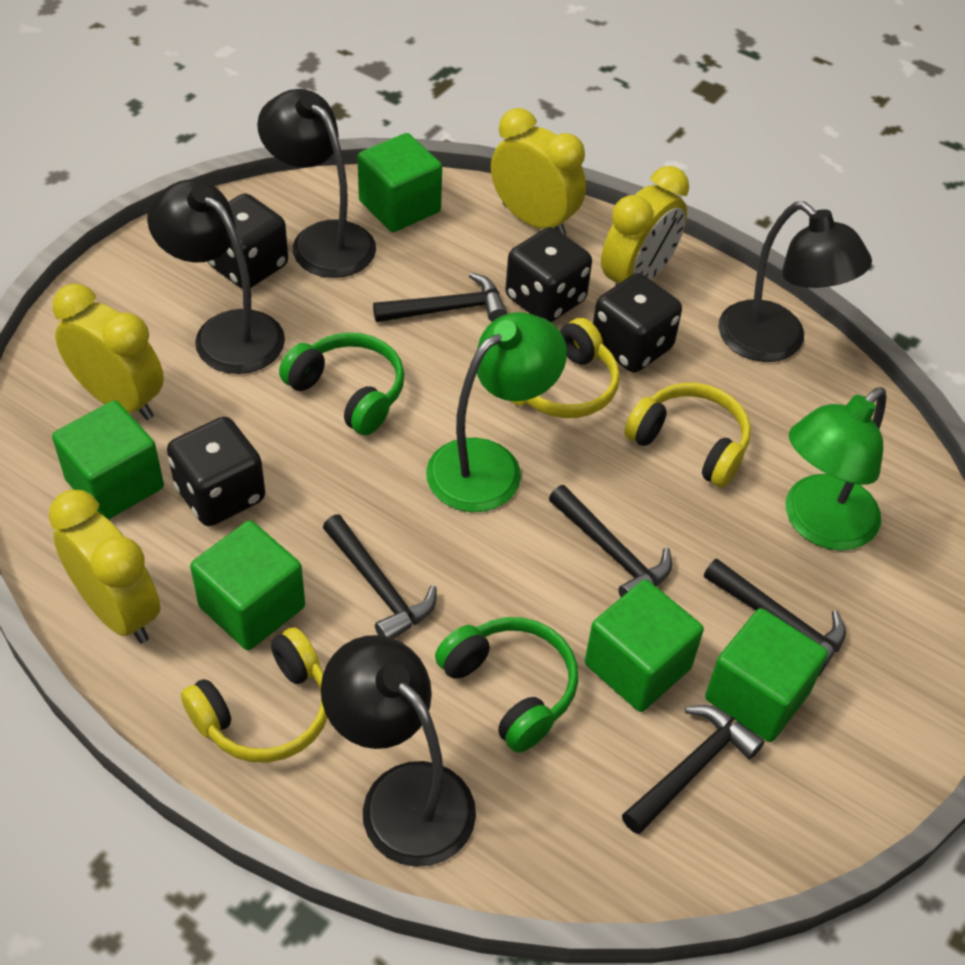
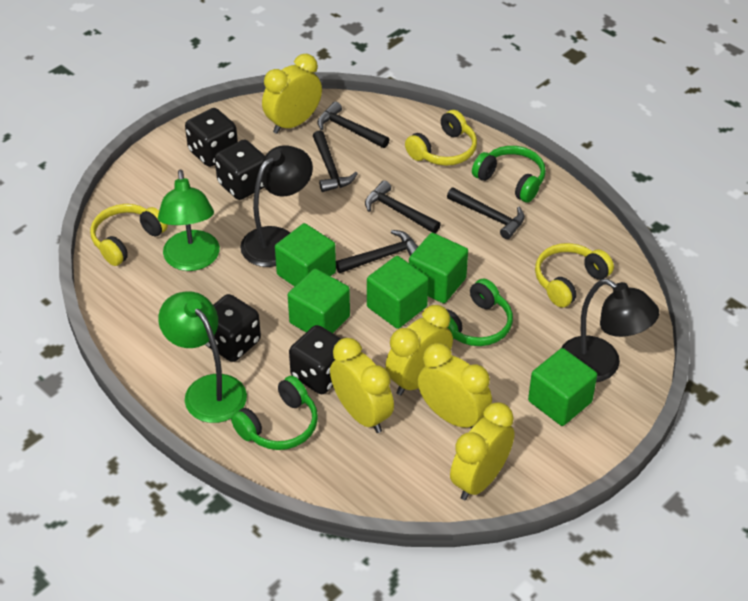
black lamp: 4 -> 2
green headphones: 2 -> 3
yellow clock: 4 -> 5

